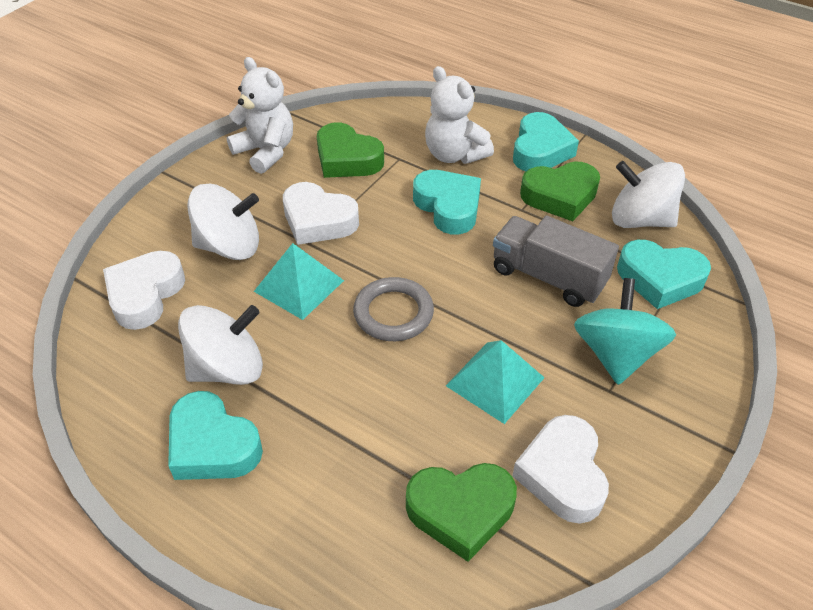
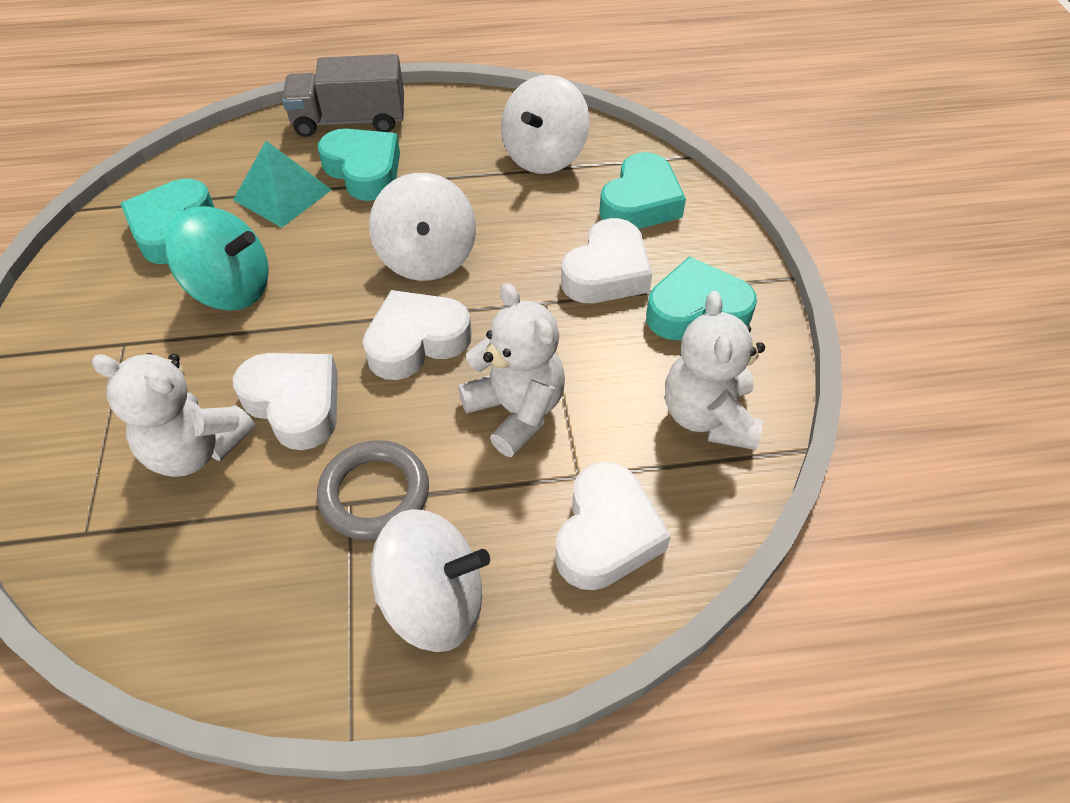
green heart: 3 -> 0
turquoise pyramid: 2 -> 1
white heart: 3 -> 4
white teddy bear: 2 -> 3

